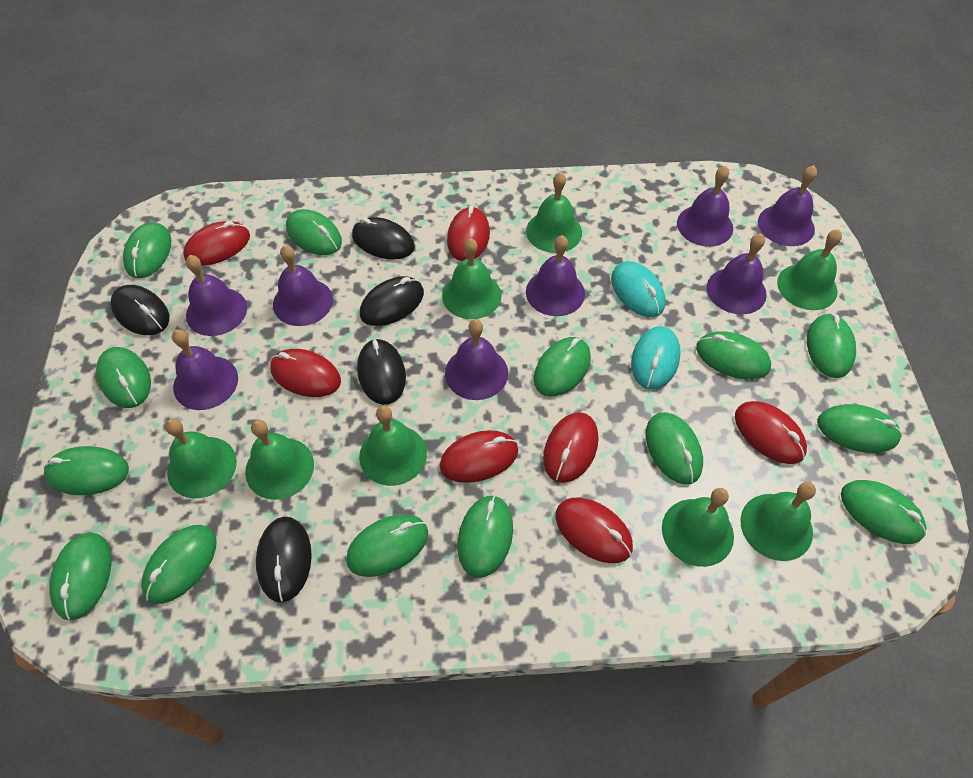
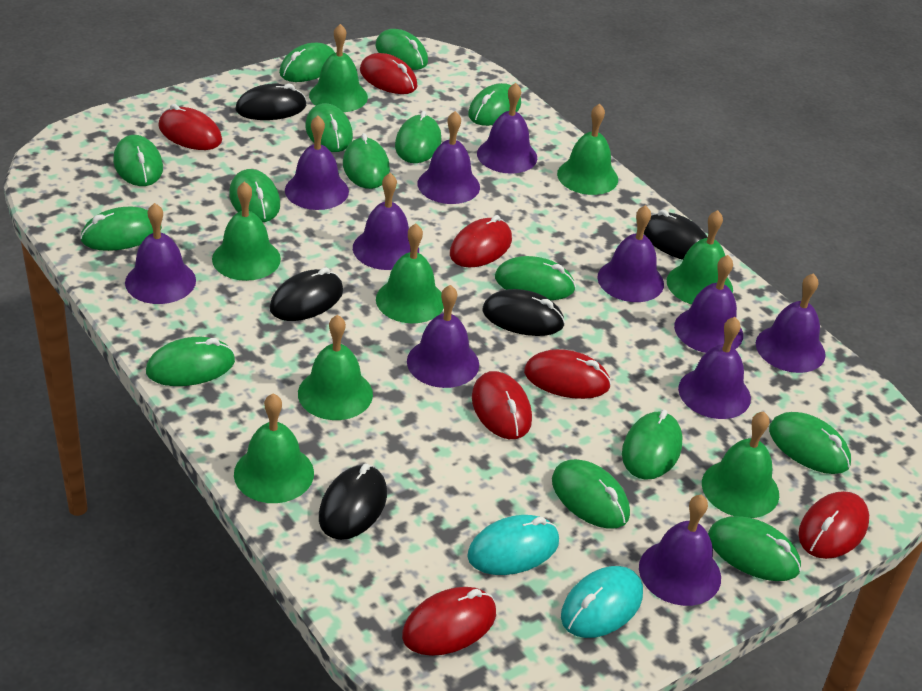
green mouse: 14 -> 15
purple bell: 8 -> 11

